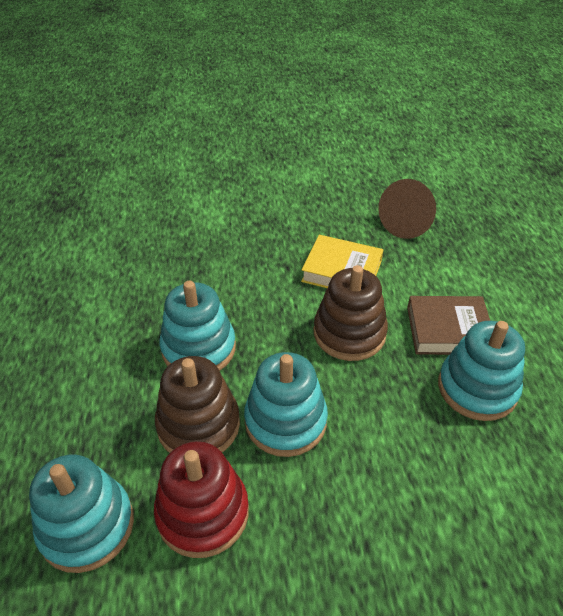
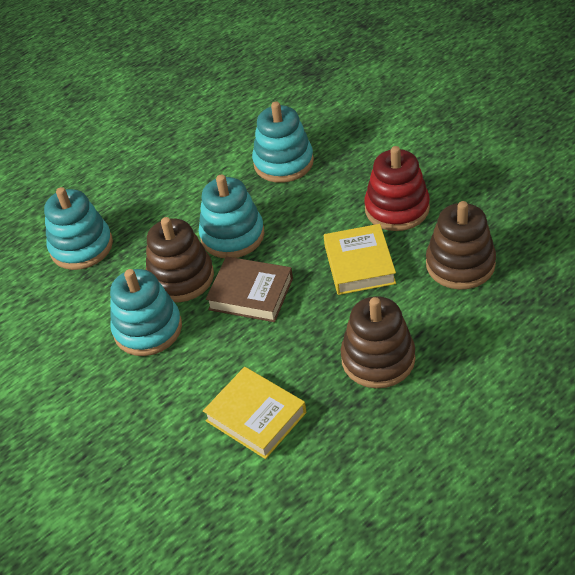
brown cone: 1 -> 0
brown stacking toy: 2 -> 3
yellow book: 1 -> 2

